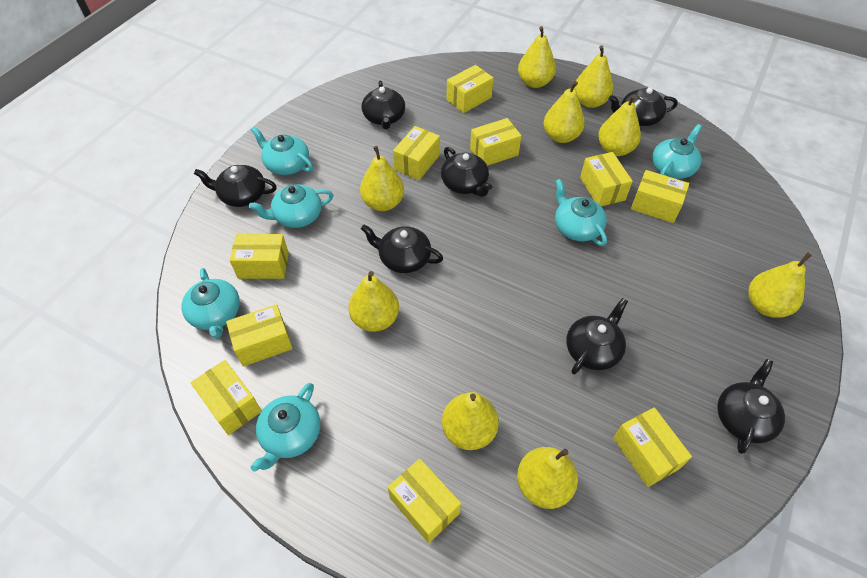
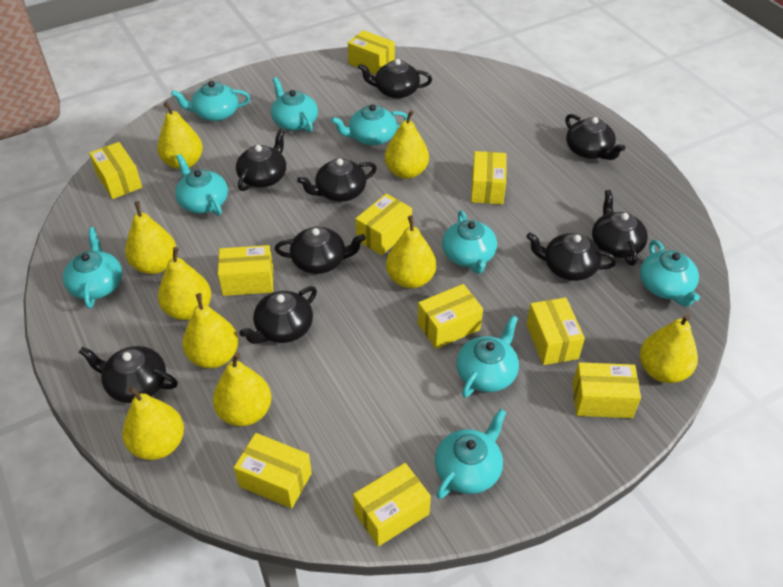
black teapot: 7 -> 9
turquoise teapot: 6 -> 9

